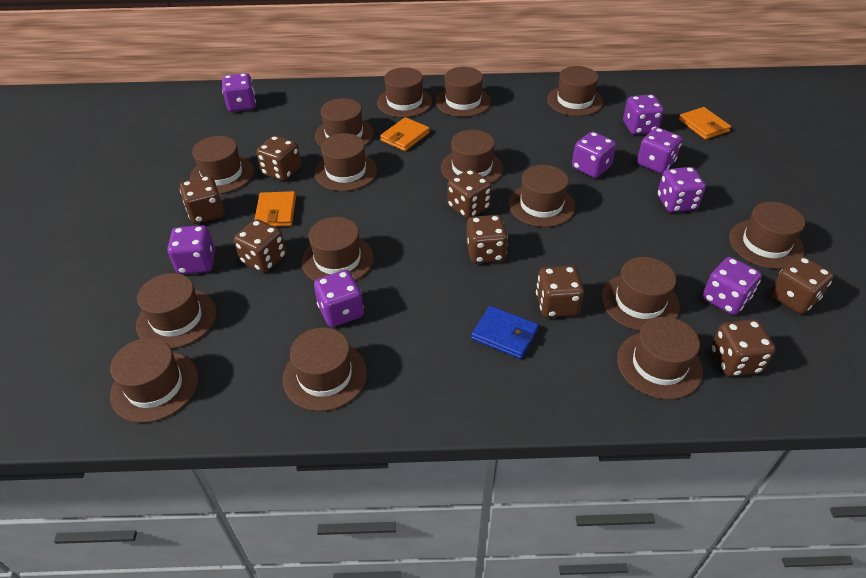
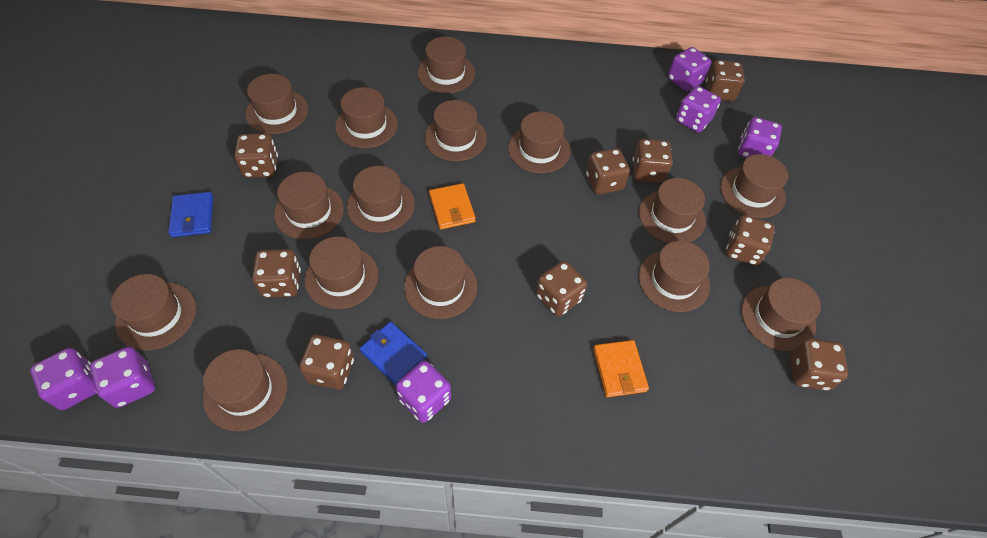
blue wallet: 1 -> 2
brown dice: 8 -> 9
orange wallet: 3 -> 2
purple dice: 8 -> 6

